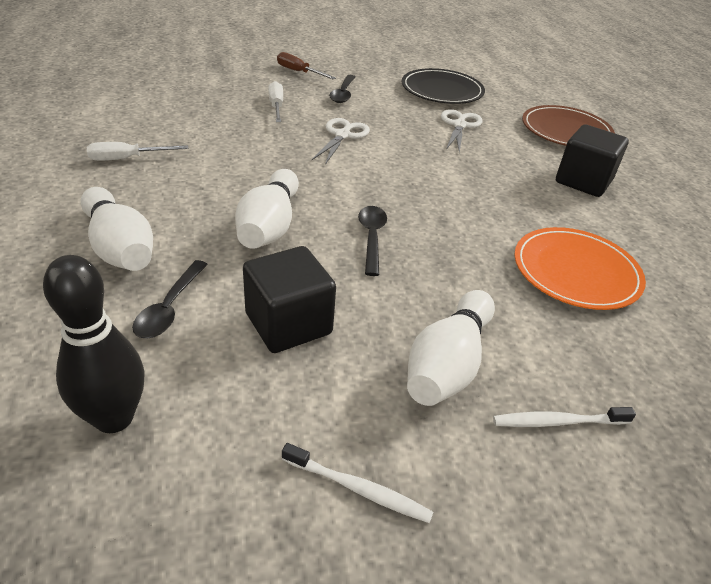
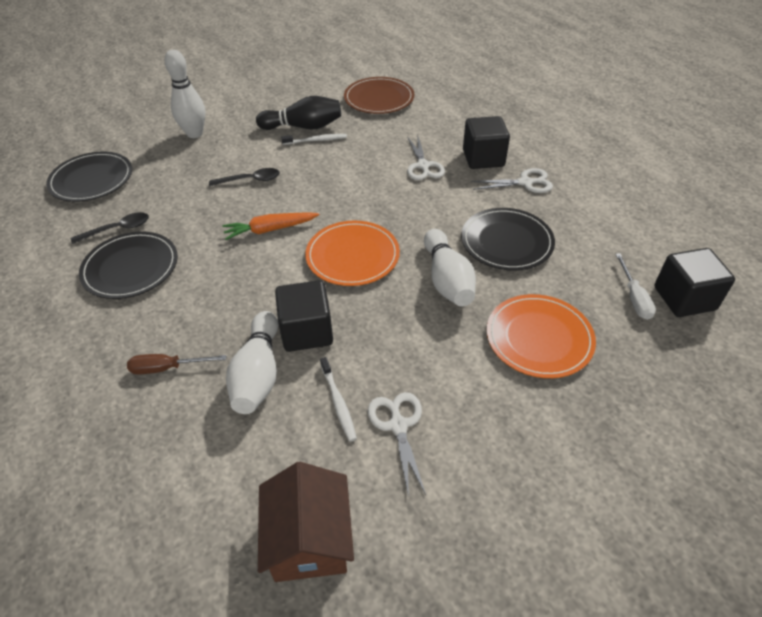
black cube: 2 -> 3
black plate: 1 -> 3
black spoon: 3 -> 2
brown house: 0 -> 1
orange carrot: 0 -> 1
orange plate: 1 -> 2
white scissors: 2 -> 3
white screwdriver: 2 -> 1

